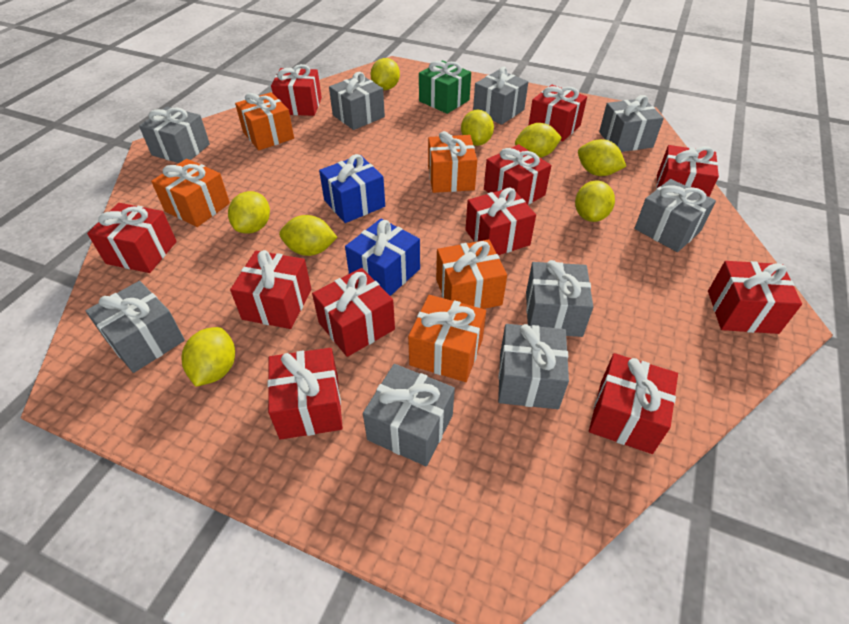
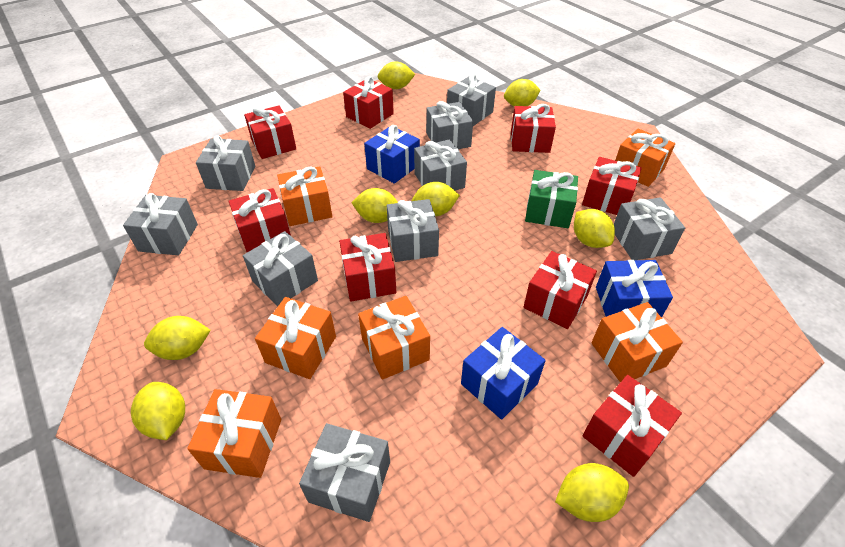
blue gift: 2 -> 3
orange gift: 5 -> 6
red gift: 11 -> 8

